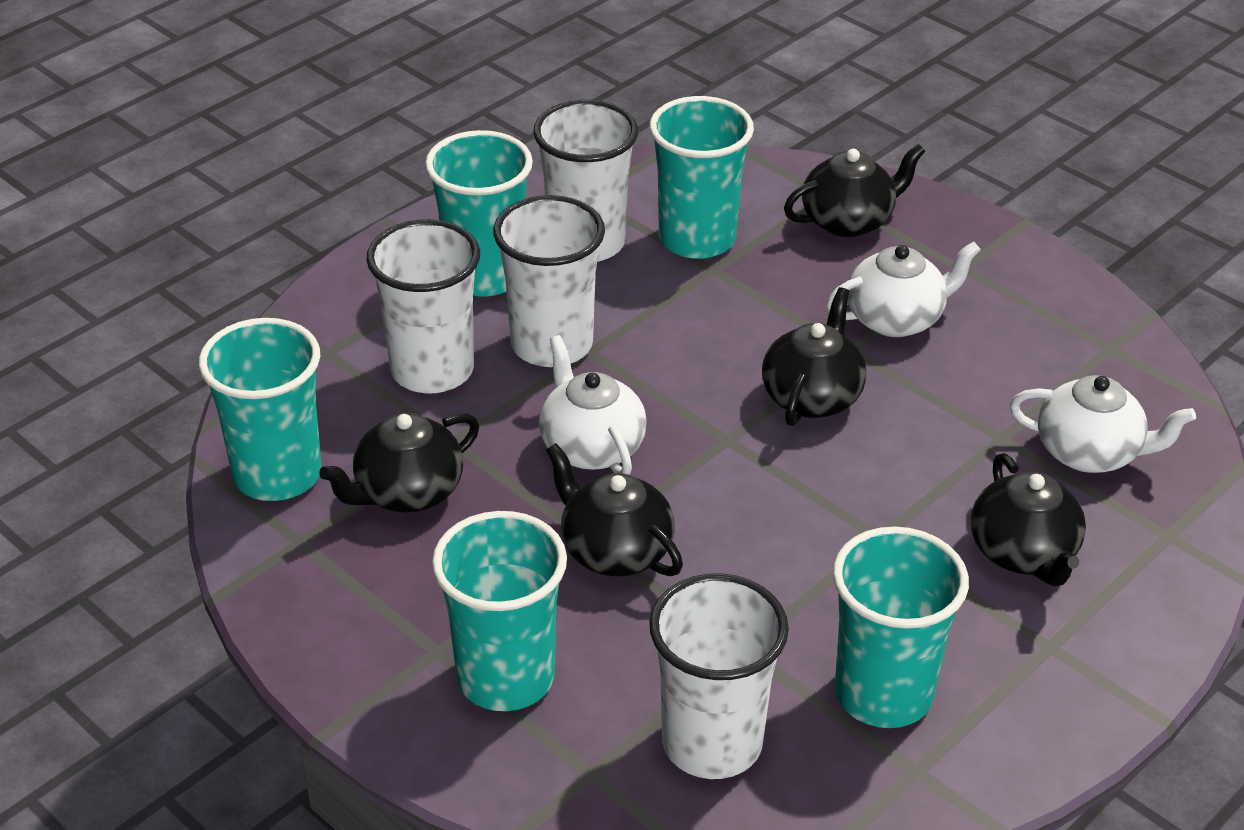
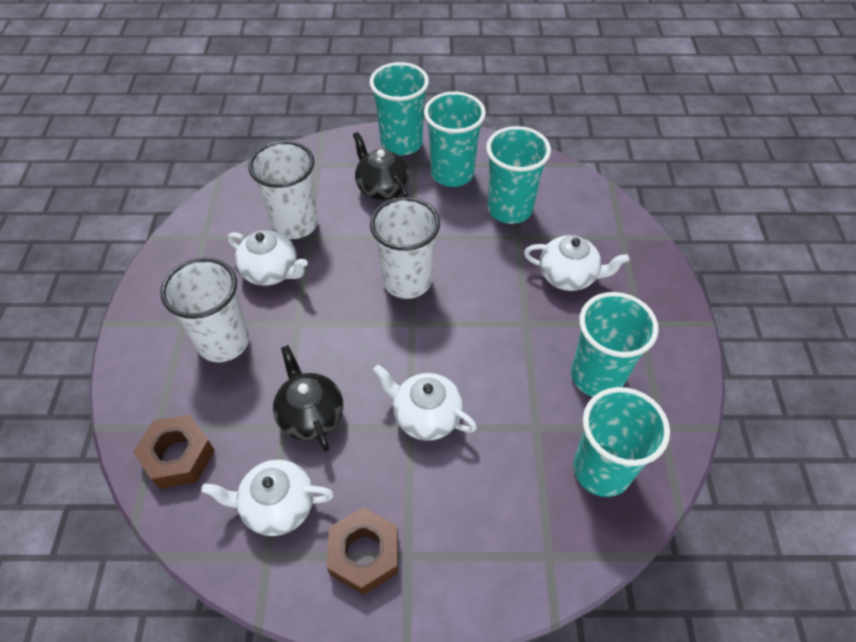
black teapot: 5 -> 2
brown nut: 0 -> 2
white cup: 4 -> 3
white teapot: 3 -> 4

